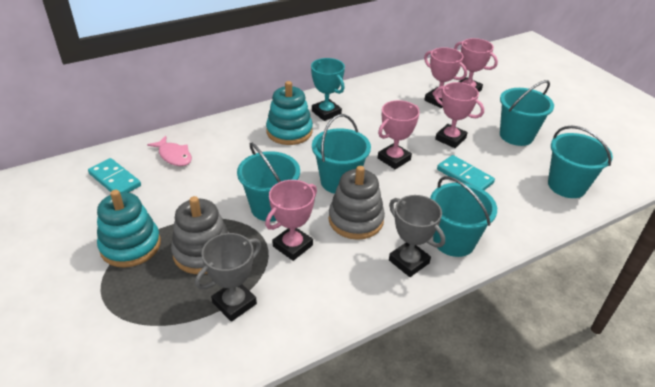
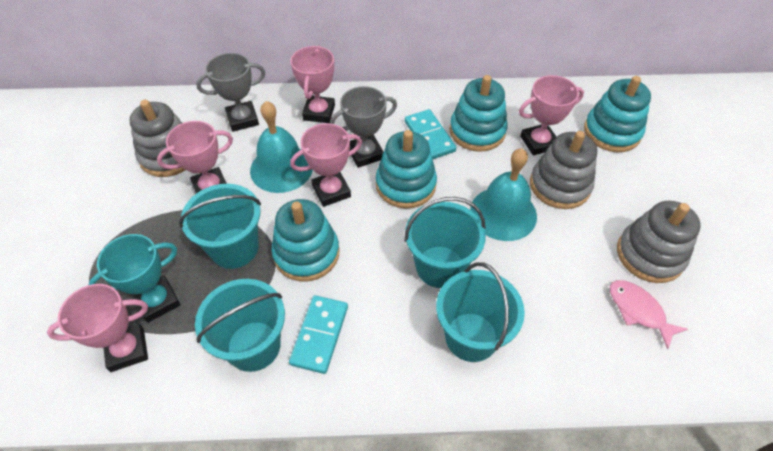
grey stacking toy: 2 -> 3
turquoise bell: 0 -> 2
turquoise bucket: 5 -> 4
turquoise stacking toy: 2 -> 4

